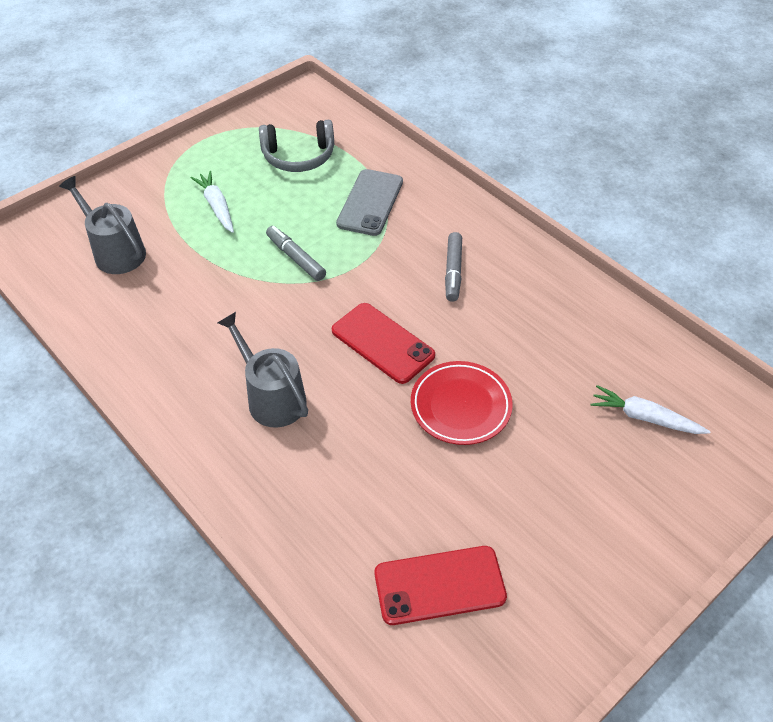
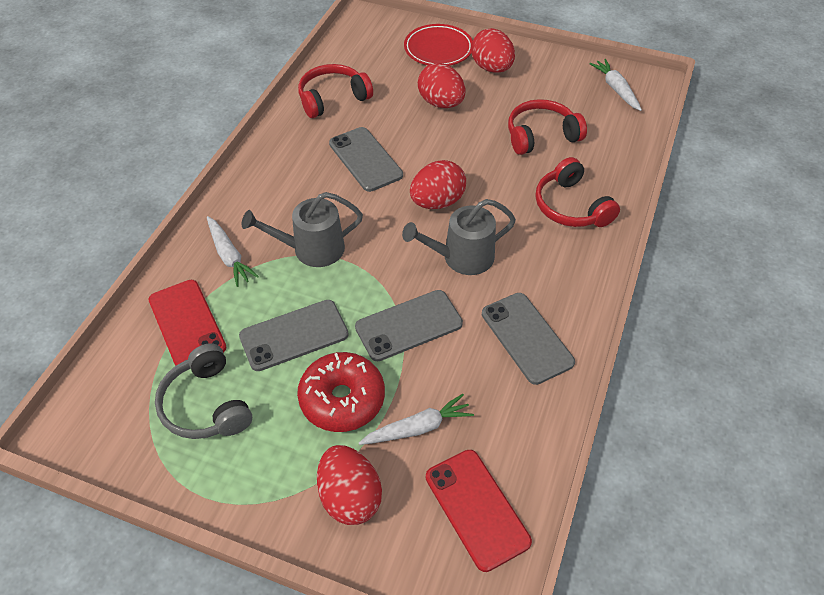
grey marker: 2 -> 0
grey phone: 1 -> 4
red donut: 0 -> 1
red egg: 0 -> 4
red headphones: 0 -> 3
white carrot: 2 -> 3

